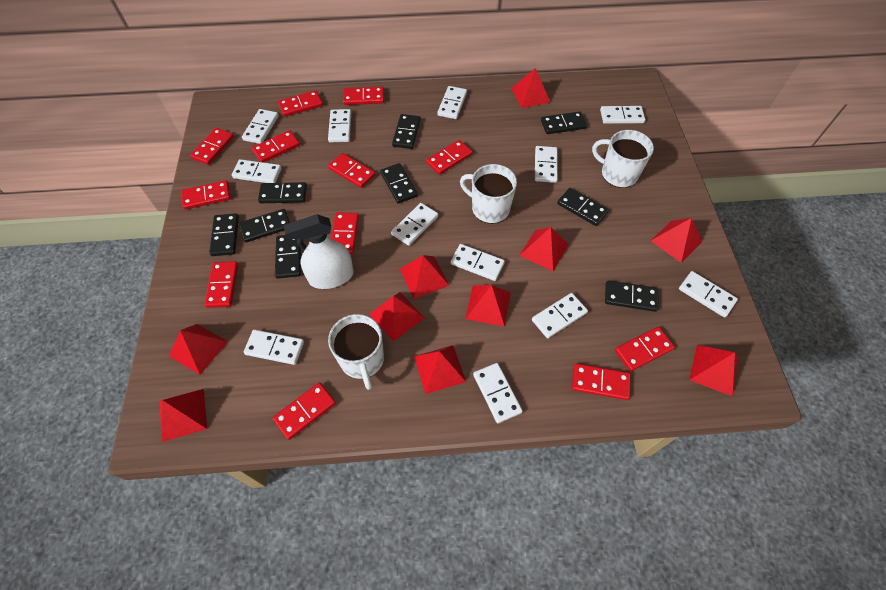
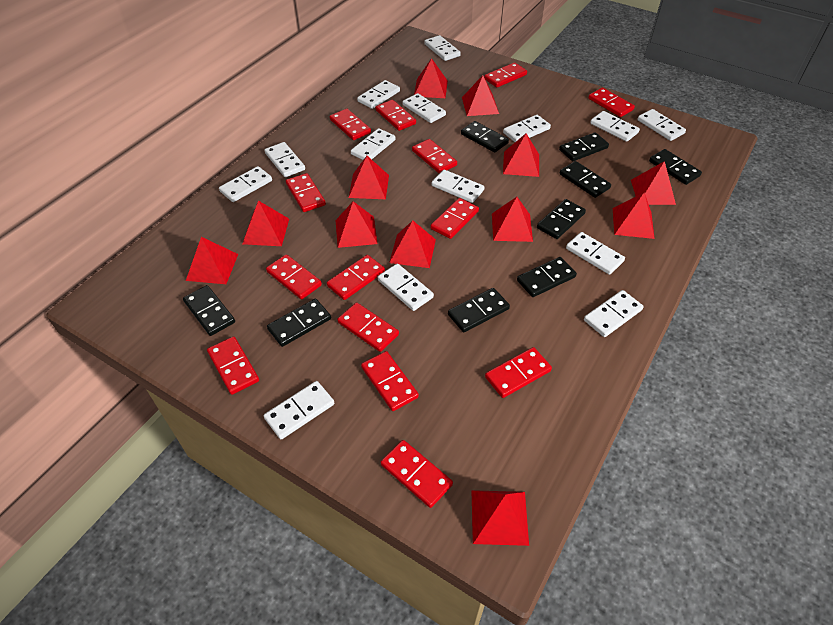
red domino: 12 -> 14
red pyramid: 10 -> 12
white domino: 12 -> 14
white mug: 3 -> 0
white spray bottle: 1 -> 0

